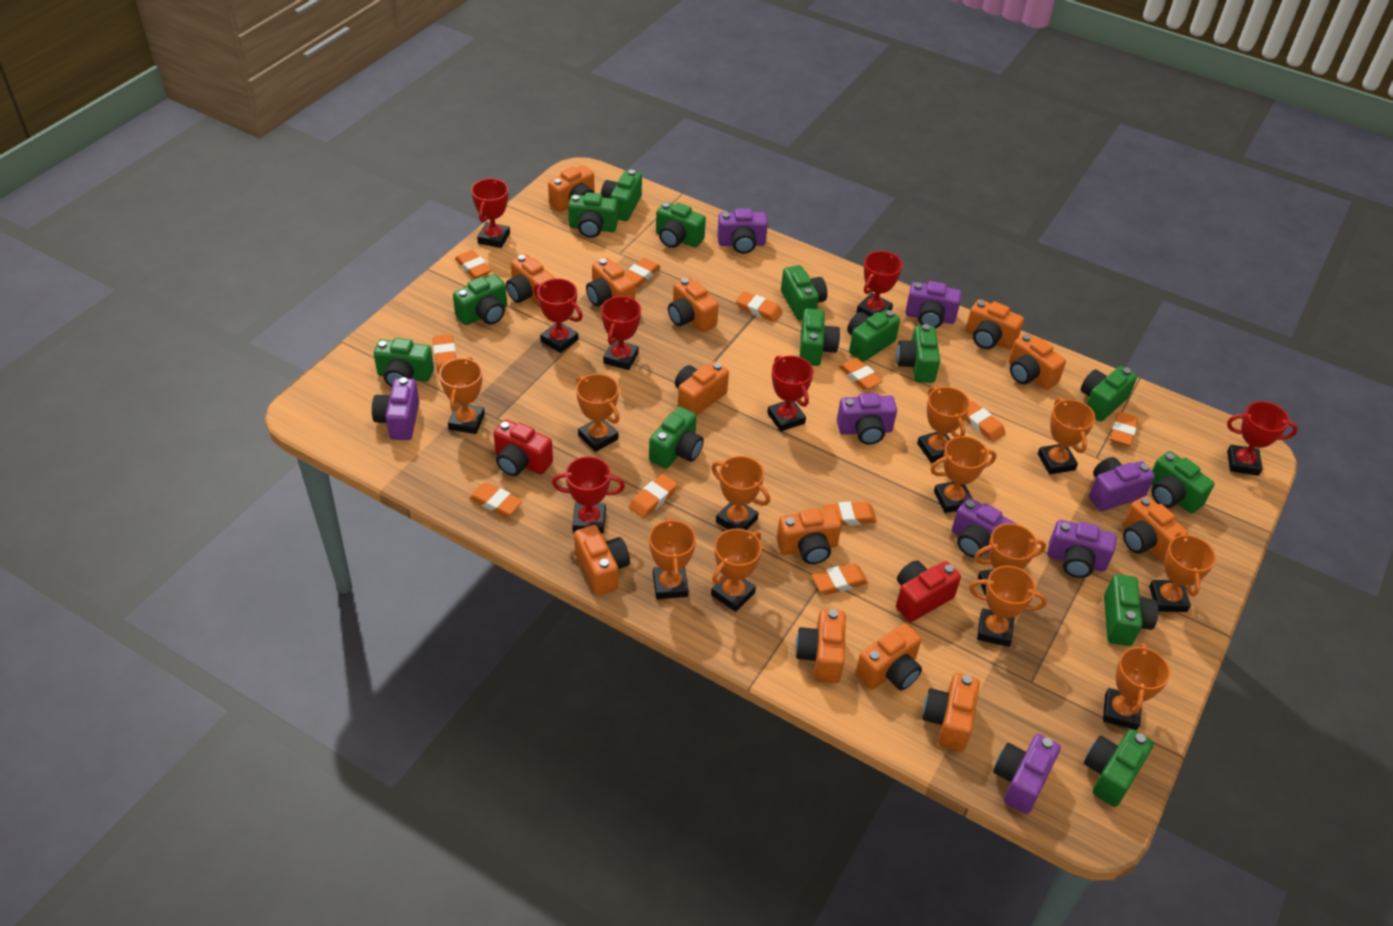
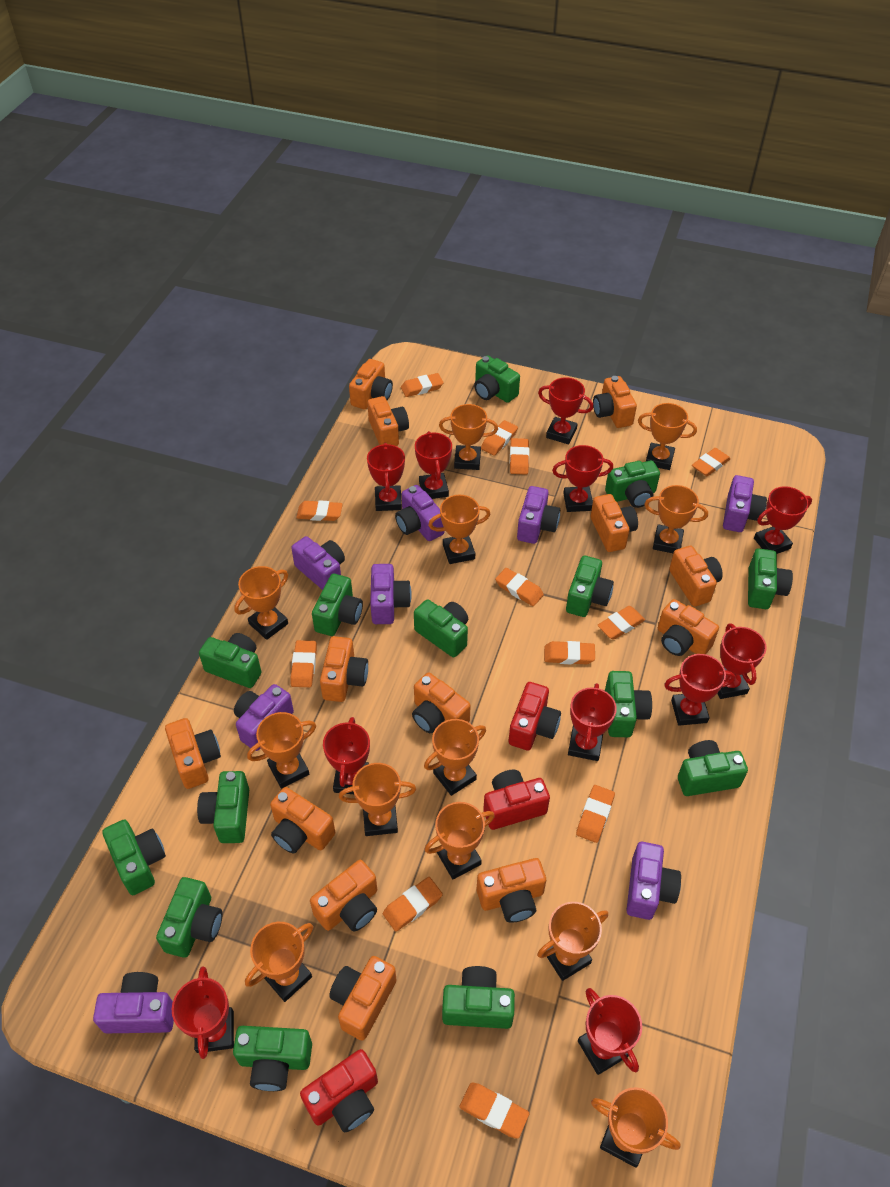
orange eraser: 11 -> 12
red camera: 2 -> 3
red trophy: 7 -> 11

